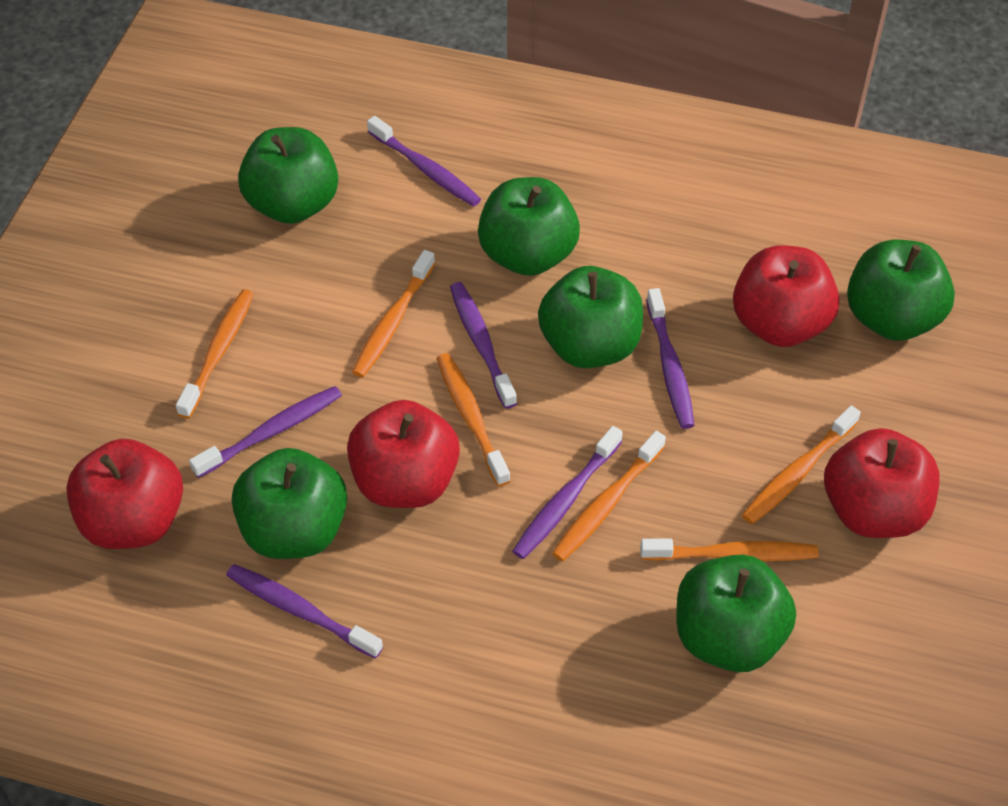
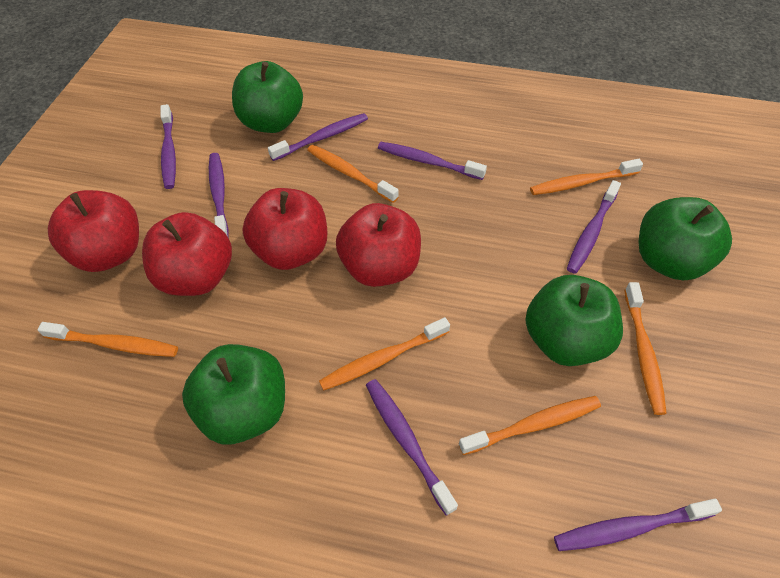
green apple: 6 -> 4
purple toothbrush: 6 -> 7

